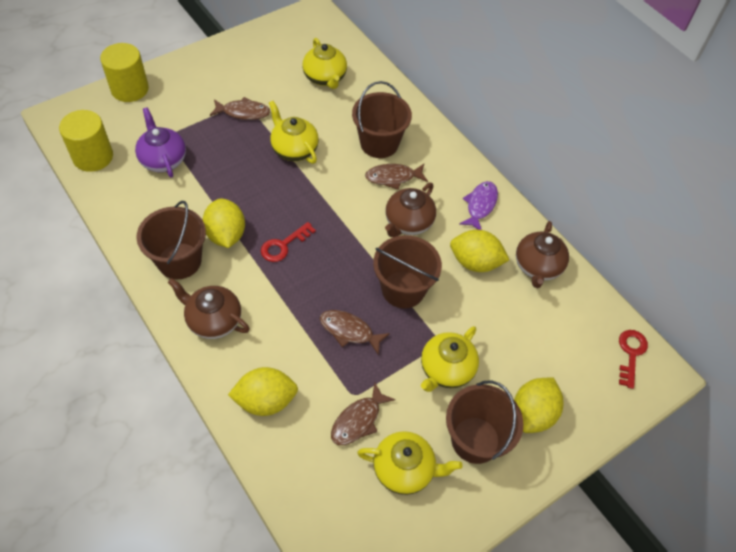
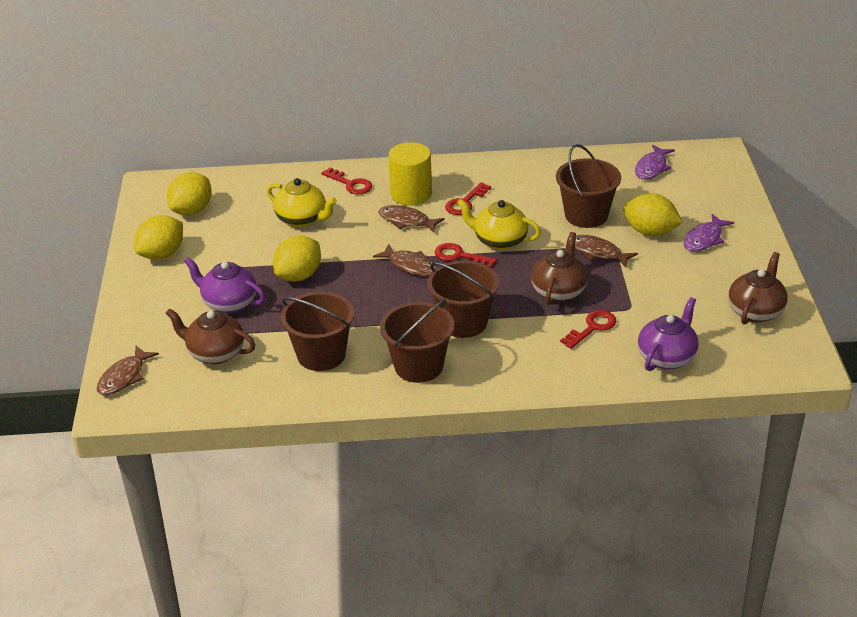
purple fish: 1 -> 2
purple teapot: 1 -> 2
red key: 2 -> 4
yellow cylinder: 2 -> 1
yellow teapot: 4 -> 2

